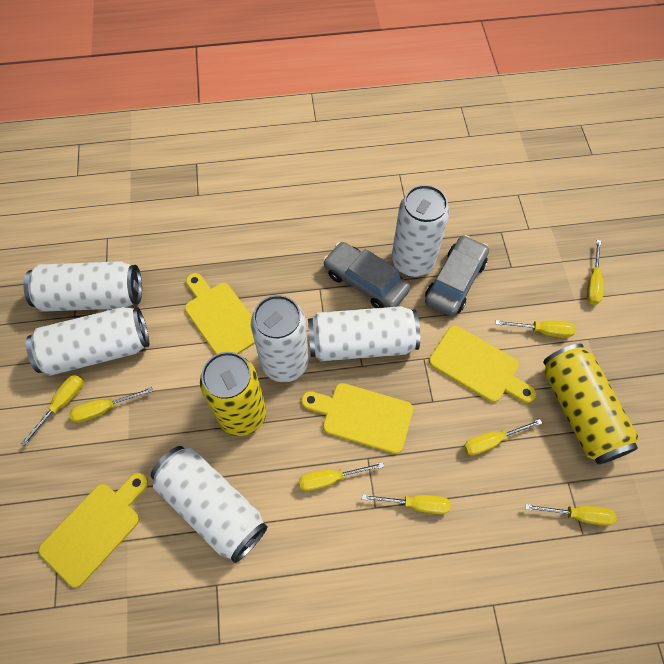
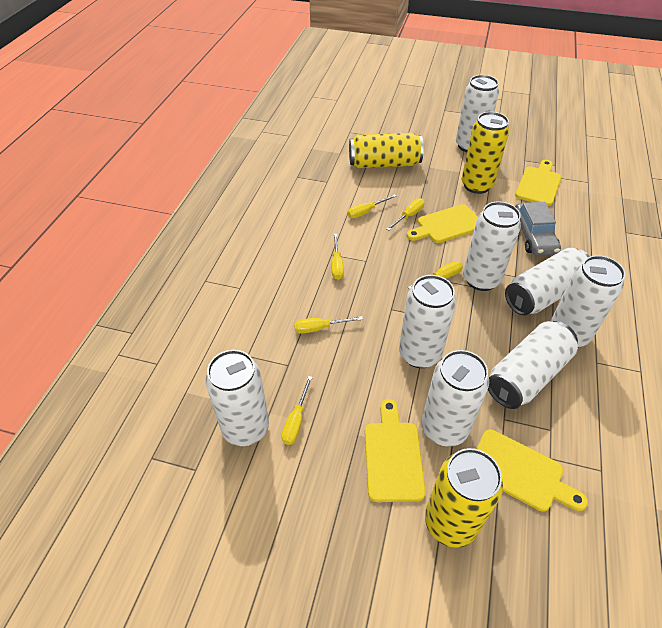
grey car: 2 -> 1
white can: 6 -> 8
yellow can: 2 -> 3
yellow screwdriver: 8 -> 6

